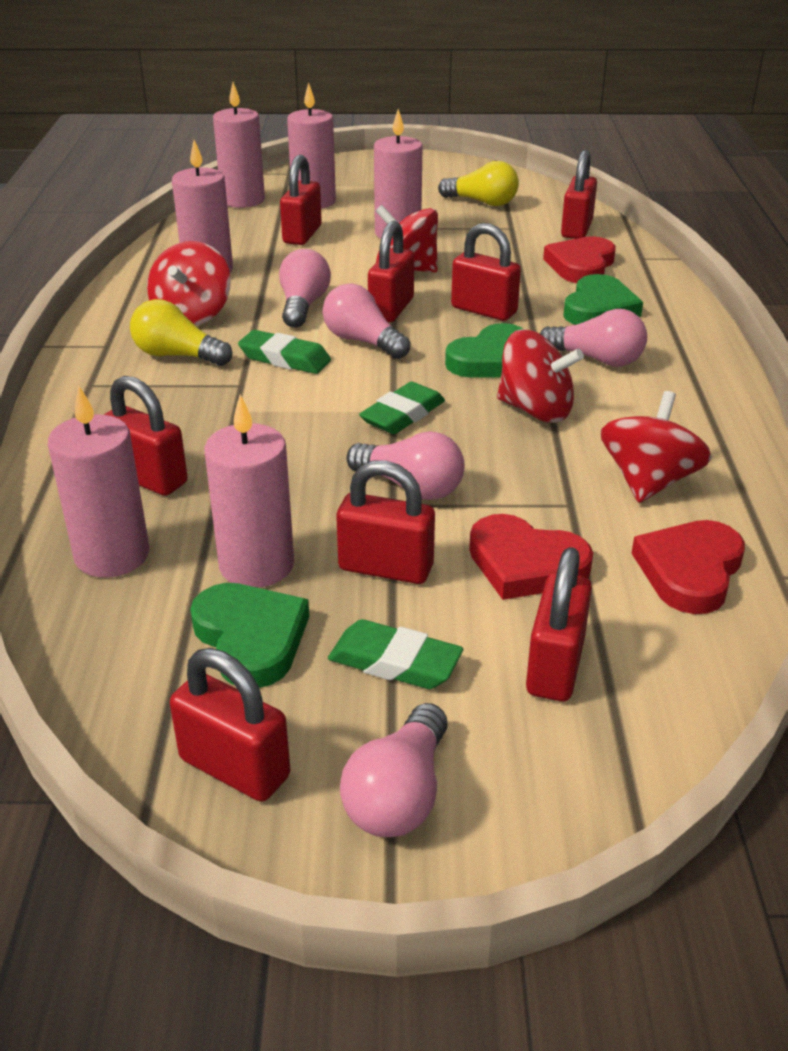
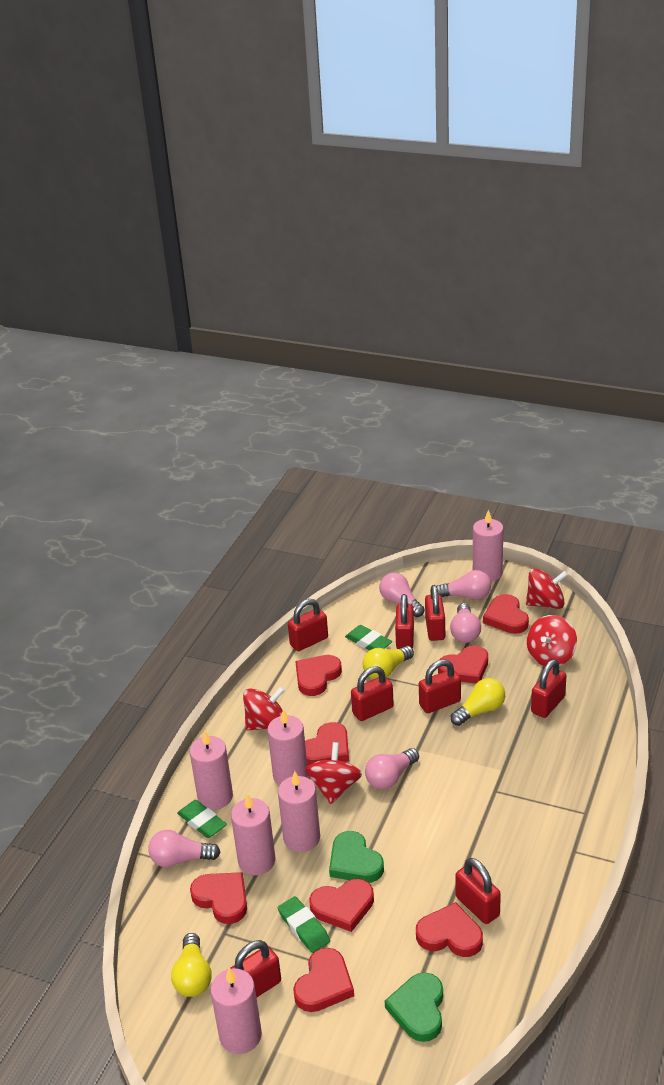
green heart: 3 -> 2
red heart: 3 -> 8
yellow light bulb: 2 -> 3

